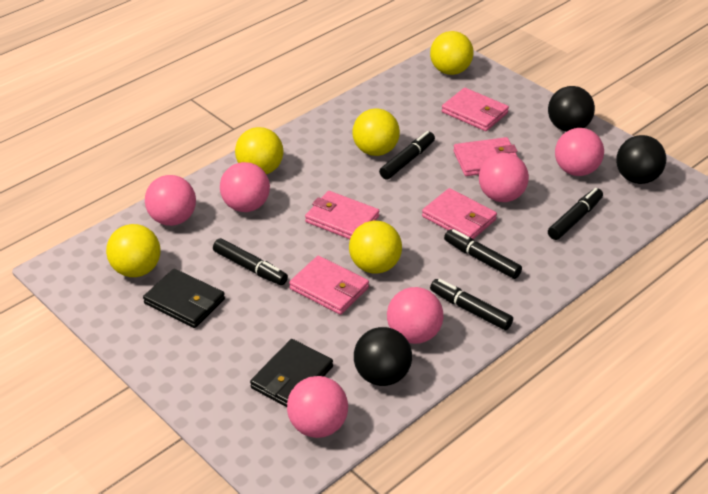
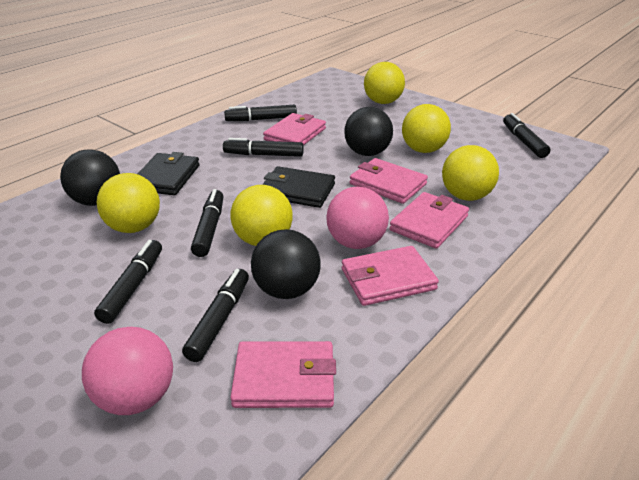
black marker: 5 -> 6
pink ball: 6 -> 2

